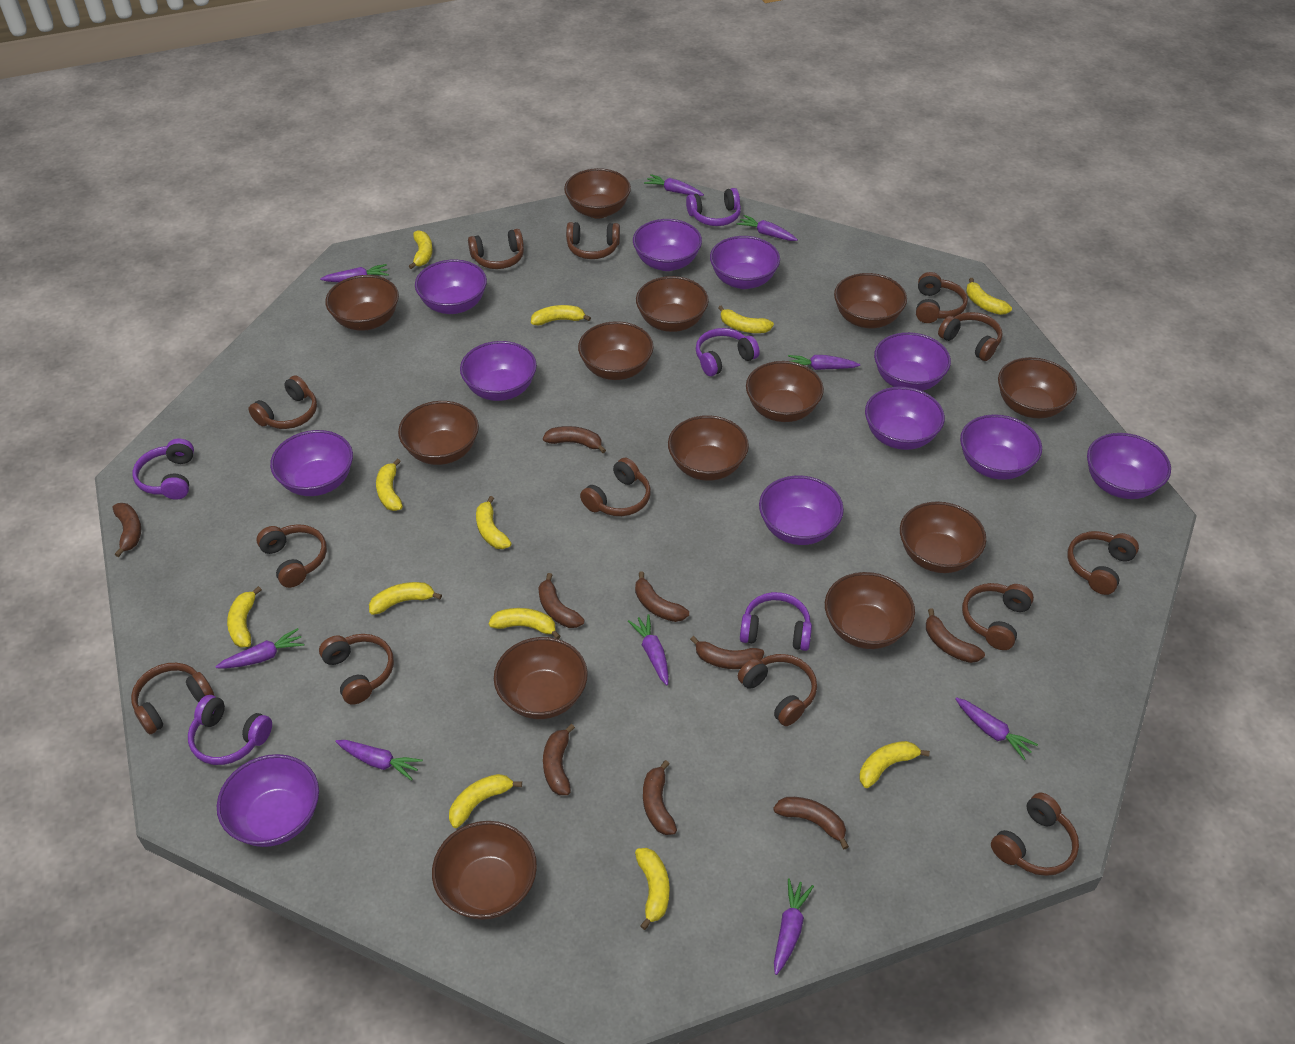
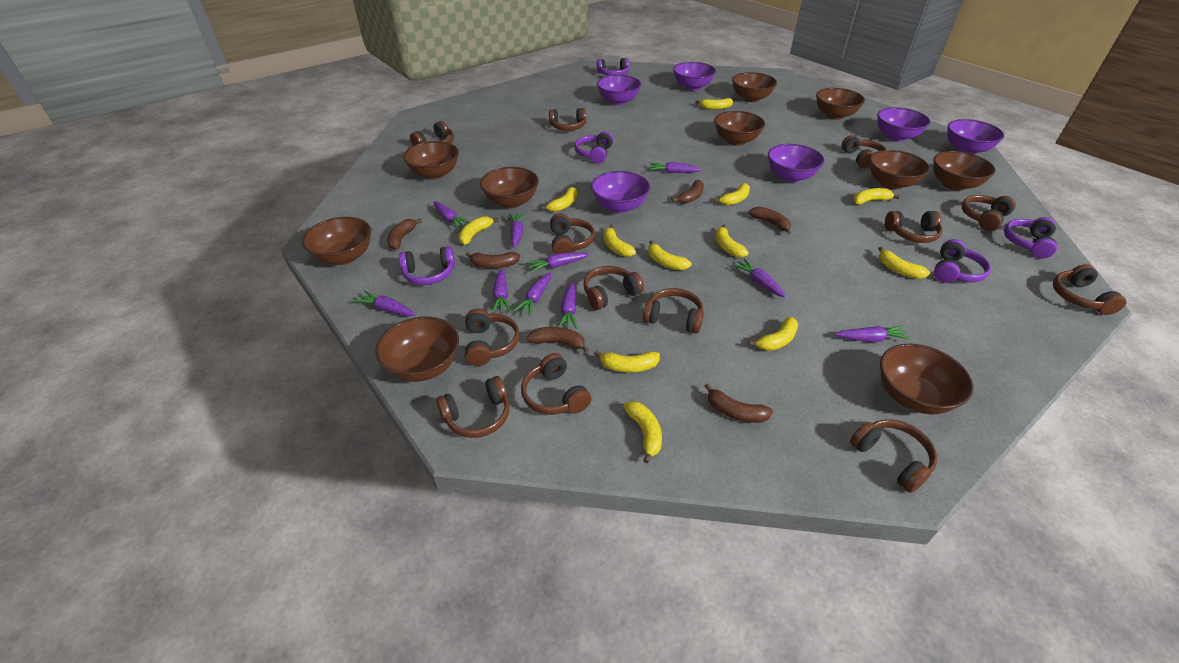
brown banana: 9 -> 6
brown bowl: 13 -> 10
purple bowl: 11 -> 6
purple carrot: 9 -> 10

